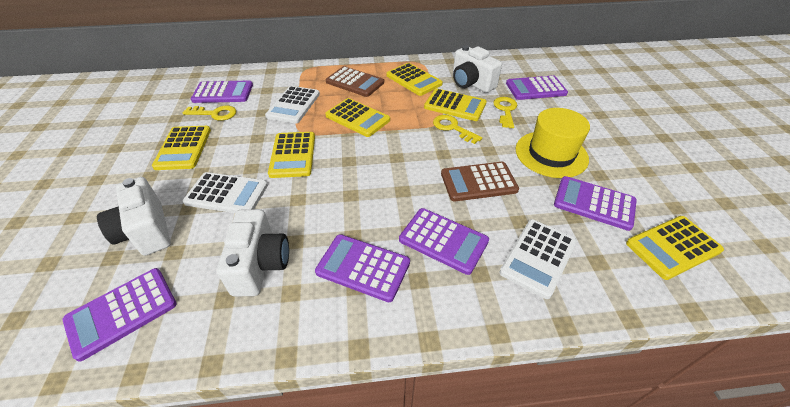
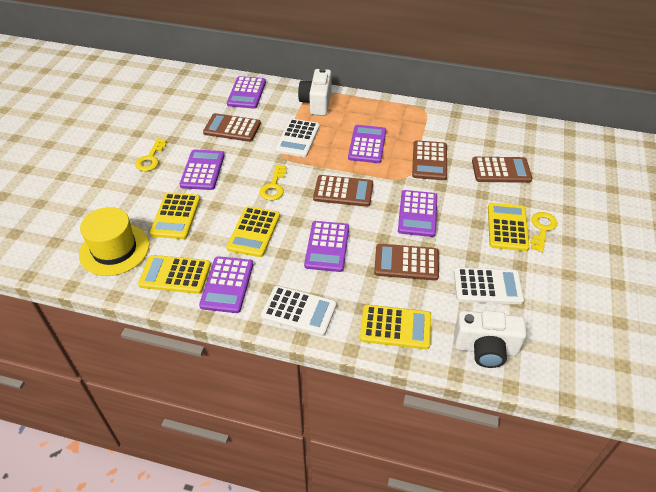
brown calculator: 2 -> 5
white camera: 3 -> 2
yellow calculator: 6 -> 5

